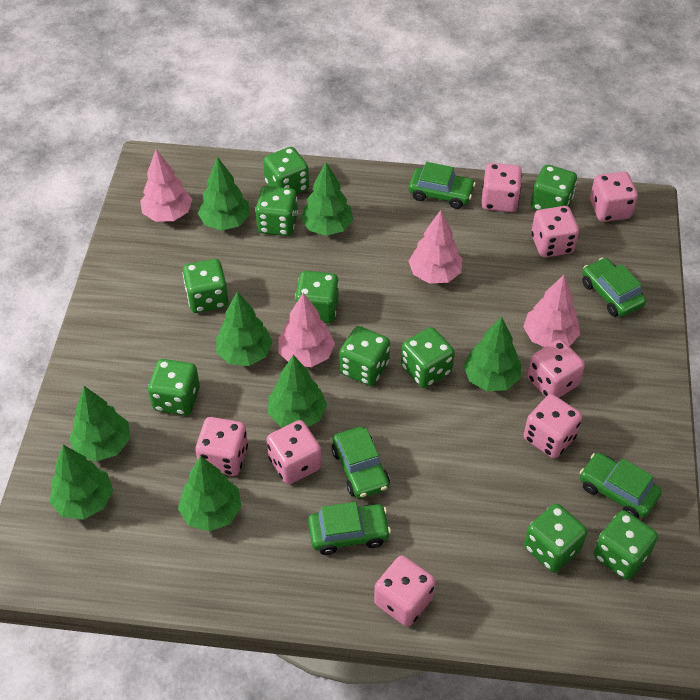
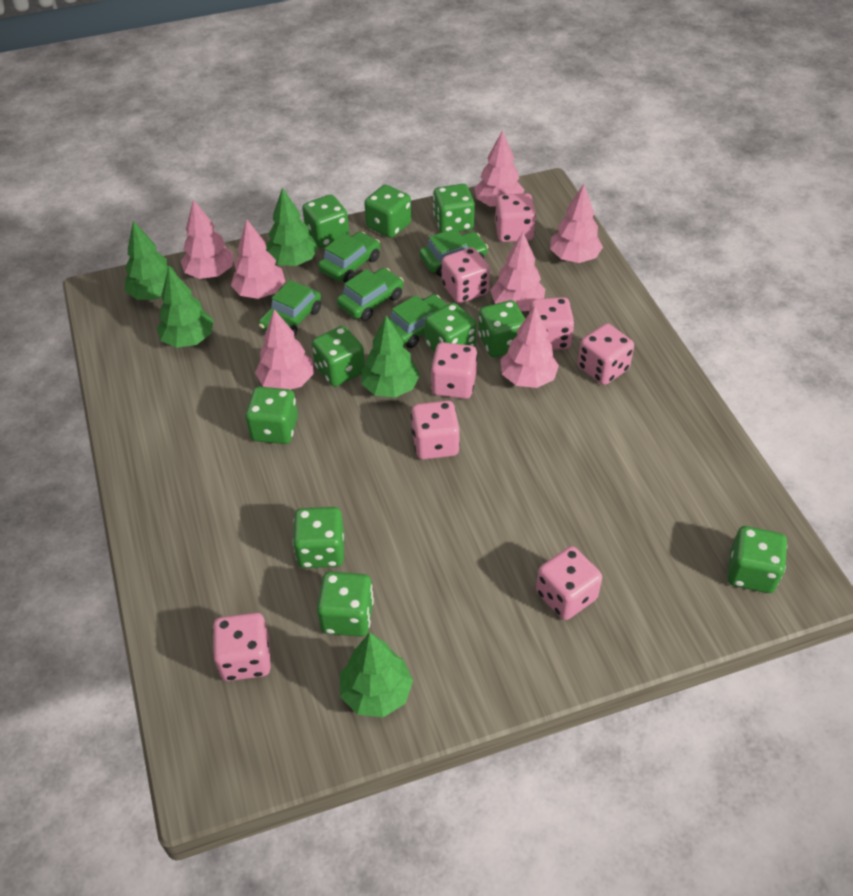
green tree: 8 -> 5
pink tree: 4 -> 7

